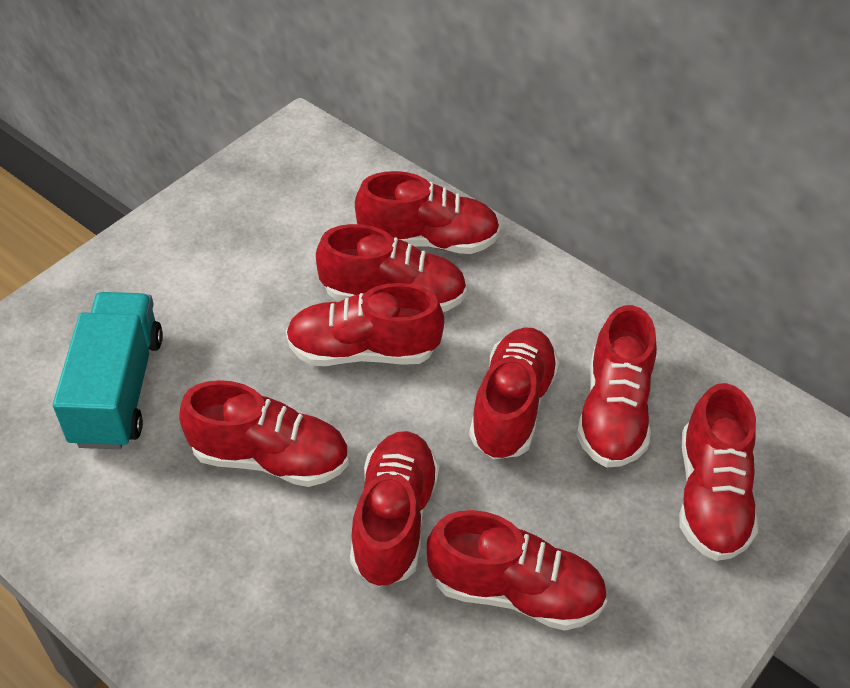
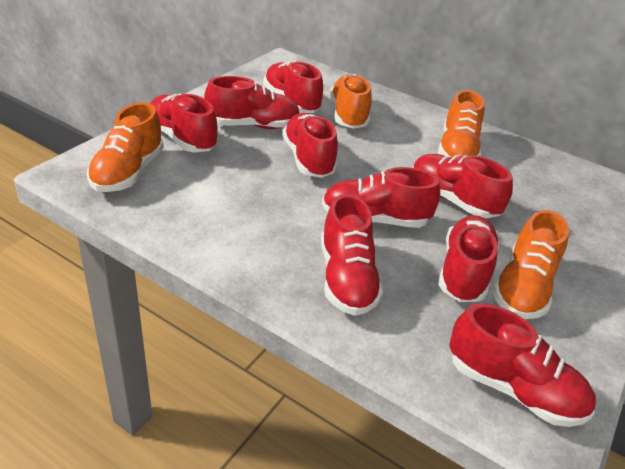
orange shoe: 0 -> 4
turquoise truck: 1 -> 0

